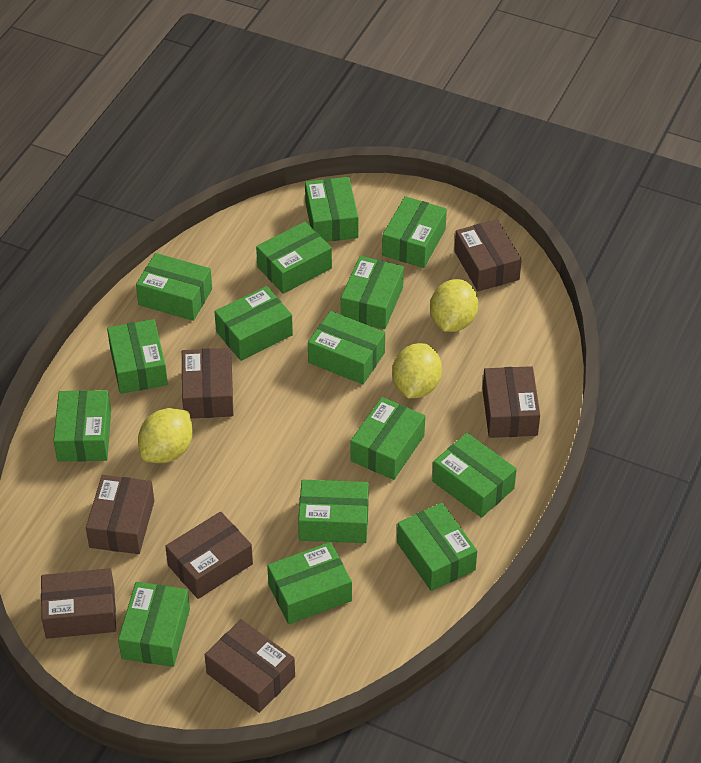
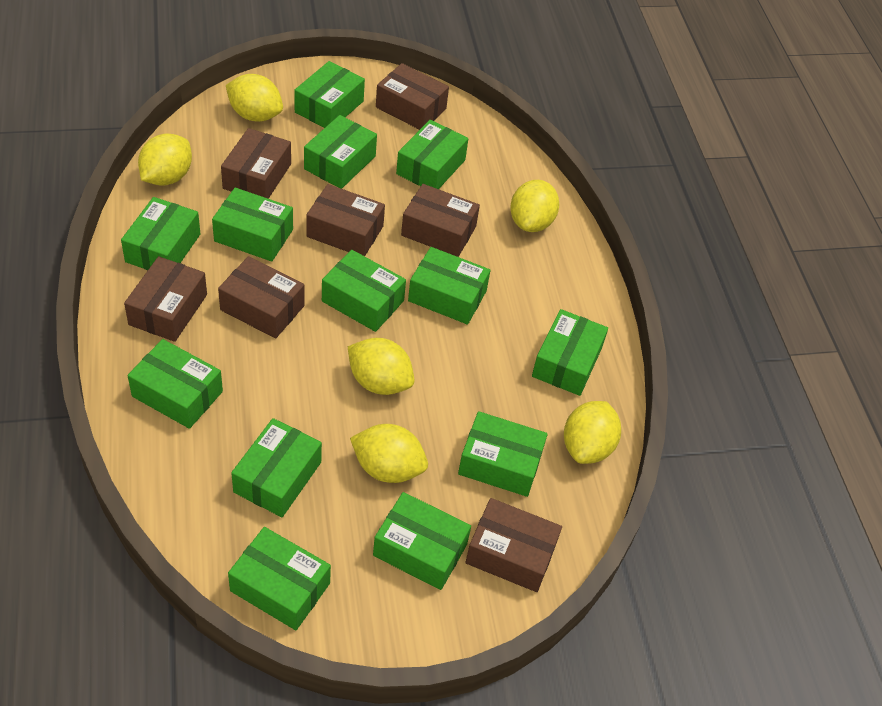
green box: 15 -> 13
yellow lemon: 3 -> 6

